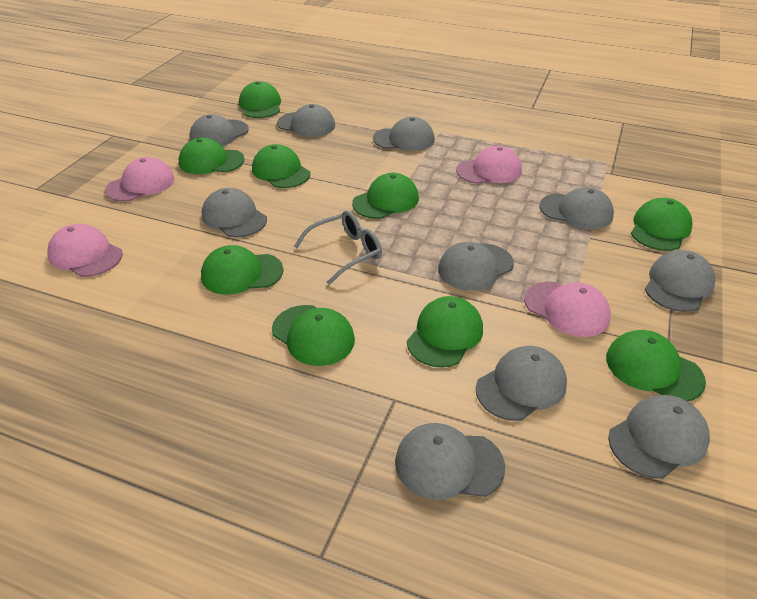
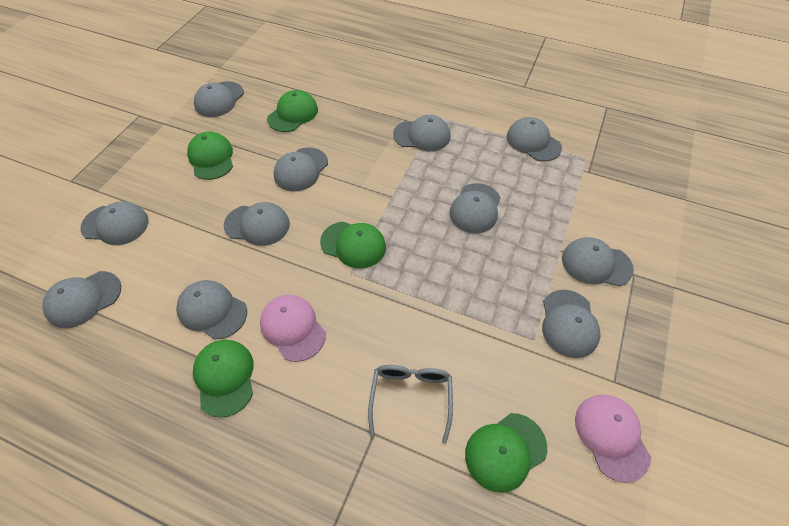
green cap: 9 -> 5
grey cap: 10 -> 11
pink cap: 4 -> 2

